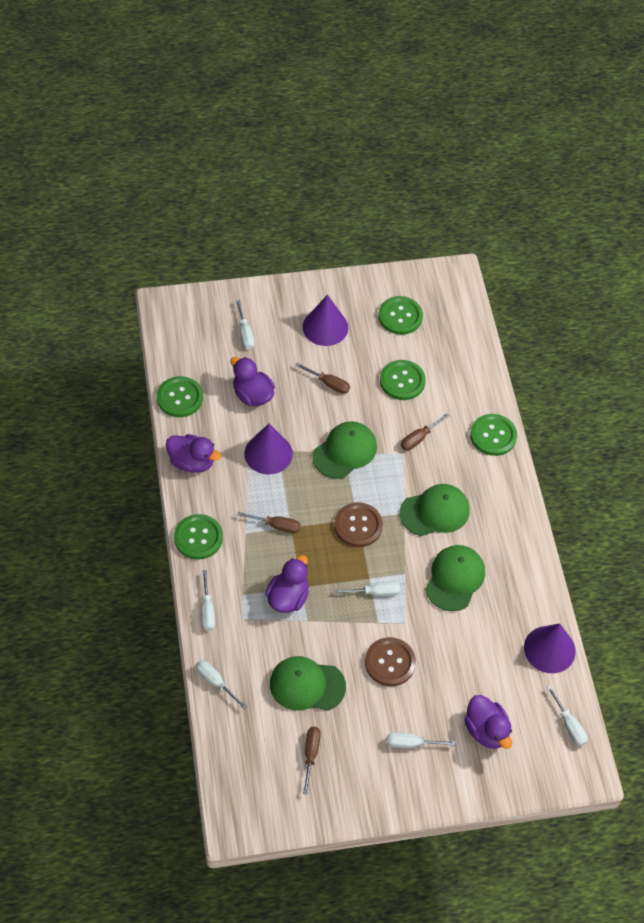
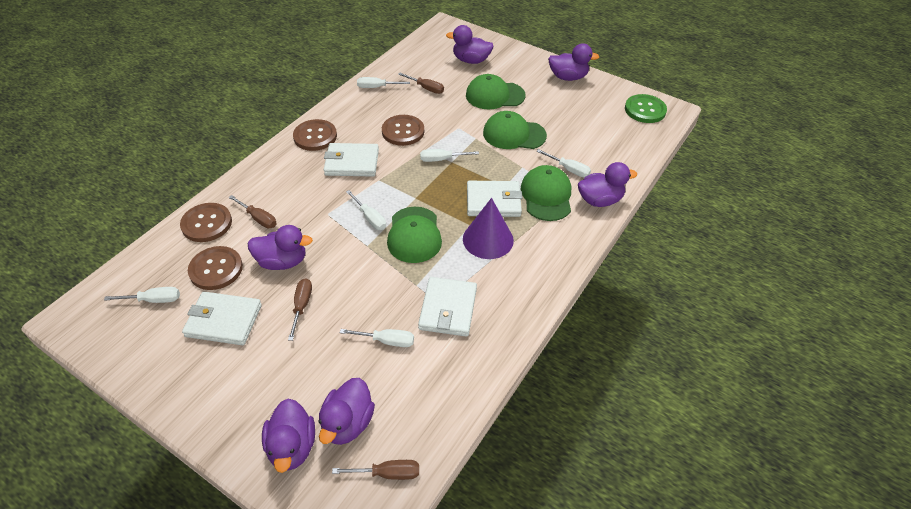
brown button: 2 -> 4
green button: 5 -> 1
purple cone: 3 -> 1
purple duck: 4 -> 6
white wallet: 0 -> 4

